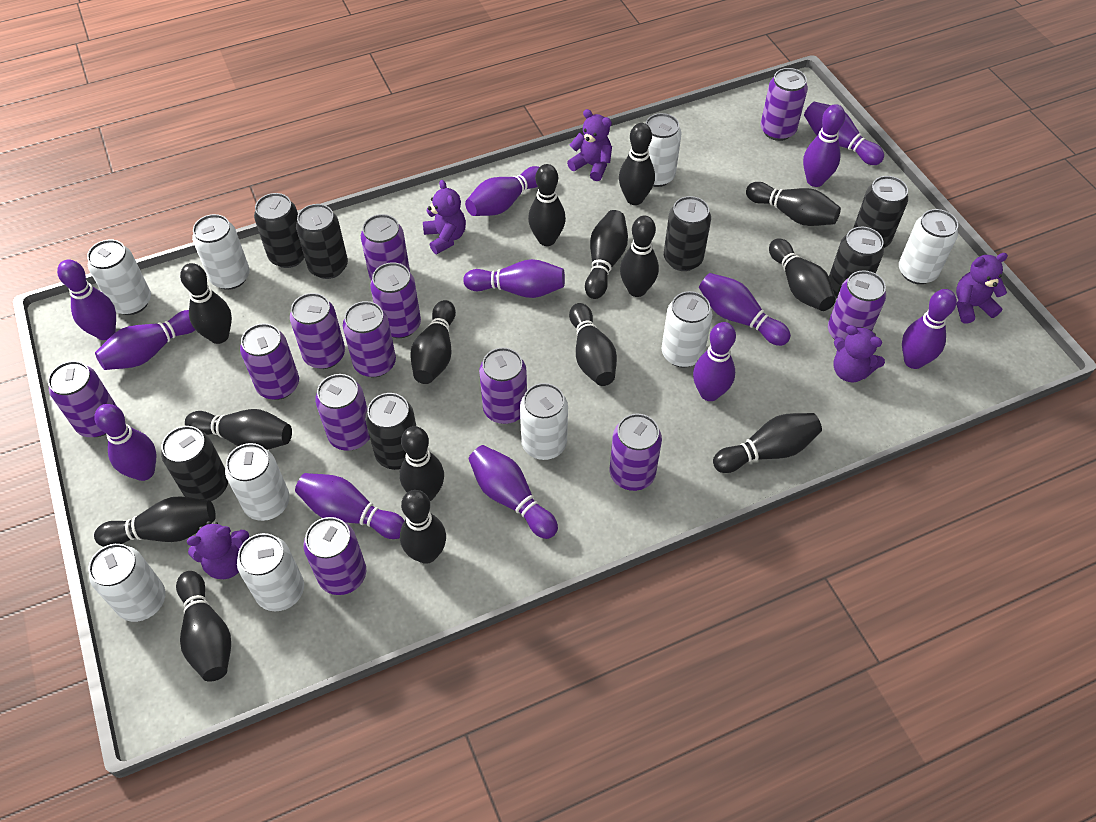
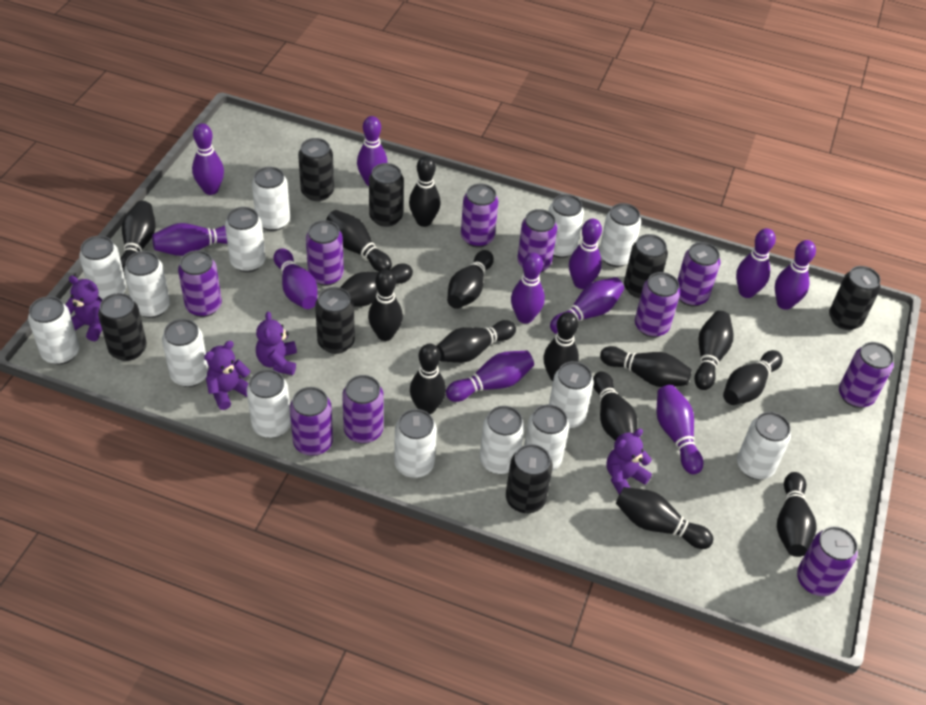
purple bowling pin: 12 -> 11
purple can: 12 -> 10
purple teddy bear: 5 -> 4
white can: 9 -> 14

